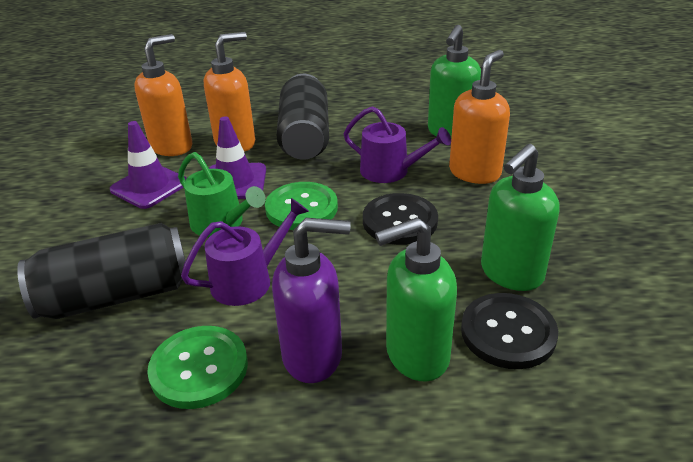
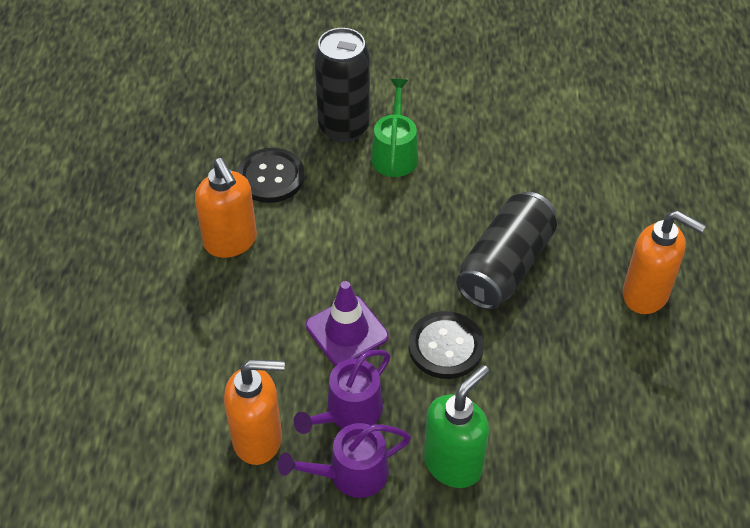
green button: 2 -> 0
green soap dispenser: 3 -> 1
purple soap dispenser: 1 -> 0
purple traffic cone: 2 -> 1

